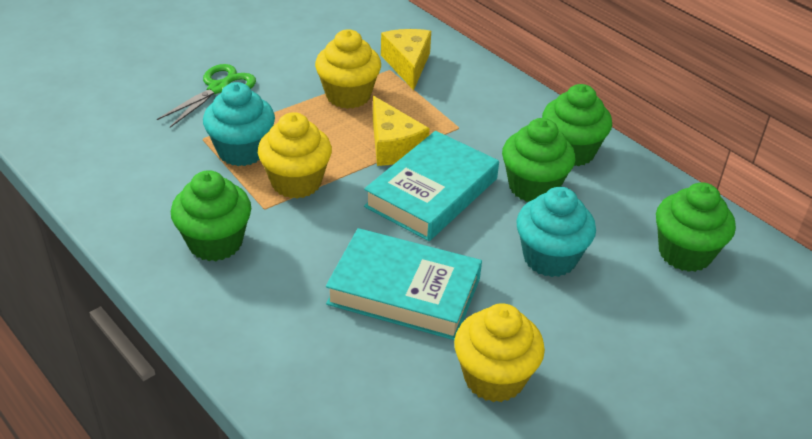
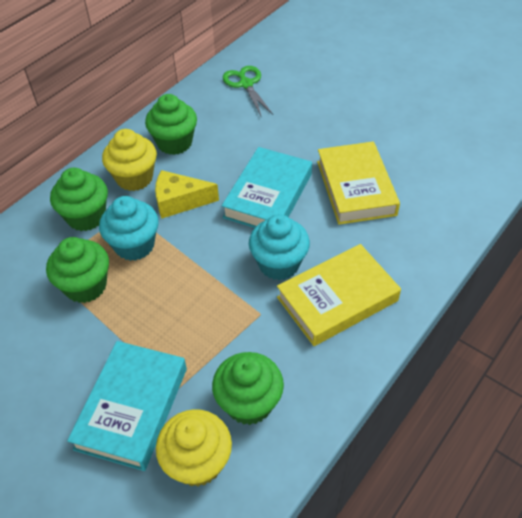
yellow book: 0 -> 2
yellow cheese: 2 -> 1
yellow cupcake: 3 -> 2

